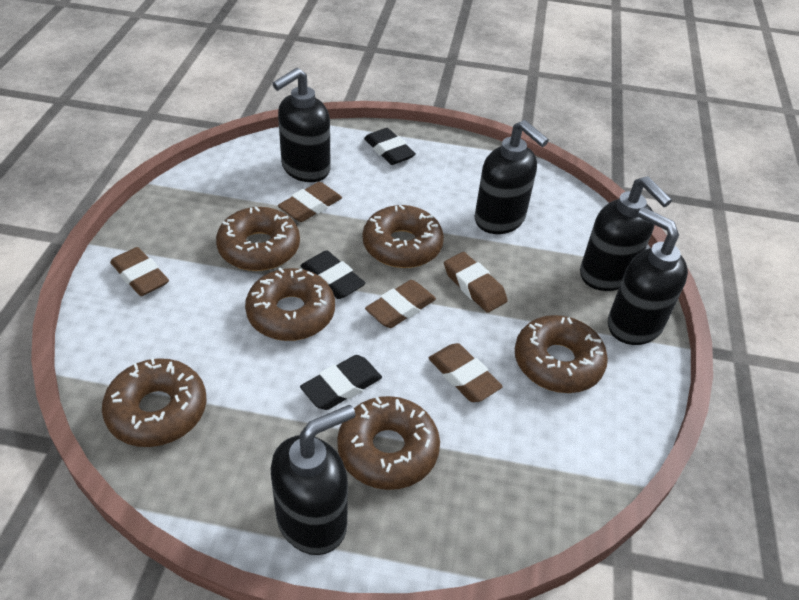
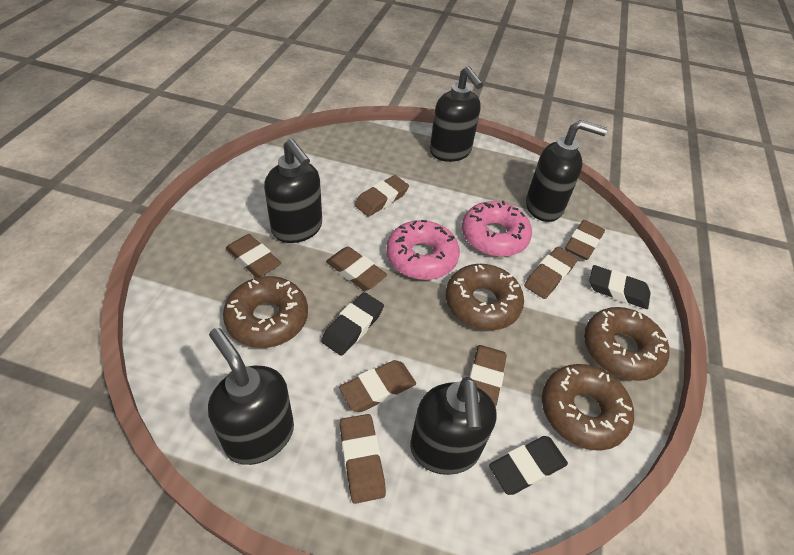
brown donut: 6 -> 4
brown eraser: 5 -> 8
pink donut: 0 -> 2

